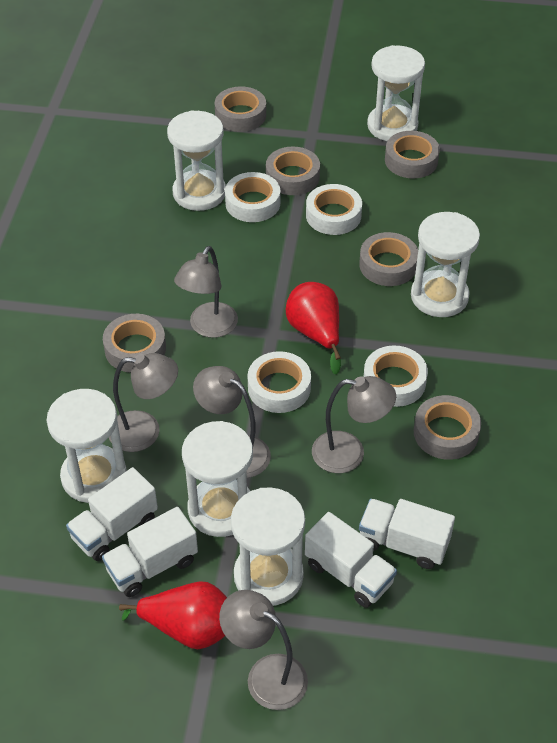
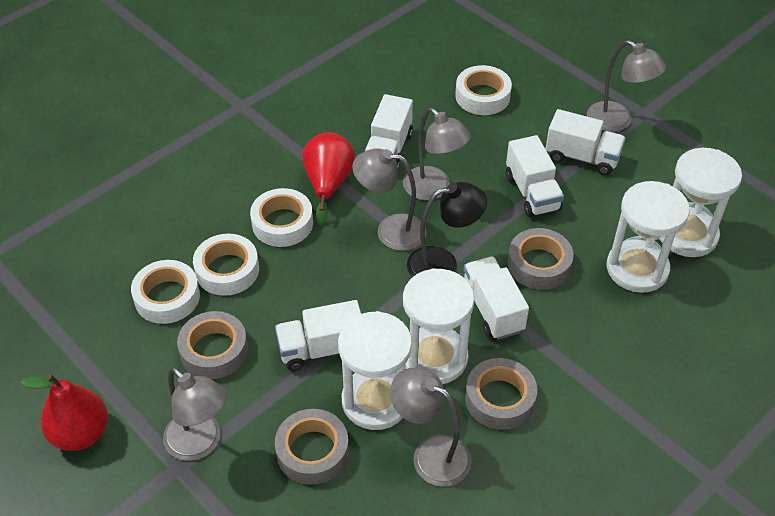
black lamp: 0 -> 1
grey tape: 6 -> 4
white hourglass: 6 -> 4
white truck: 4 -> 5

